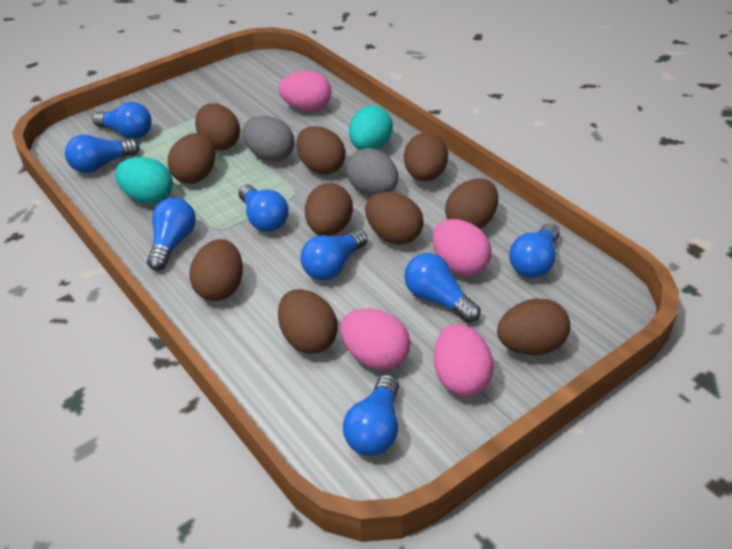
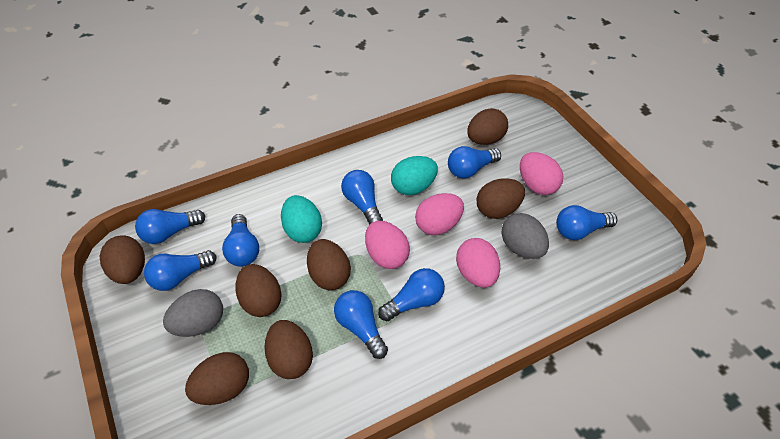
brown egg: 10 -> 7

